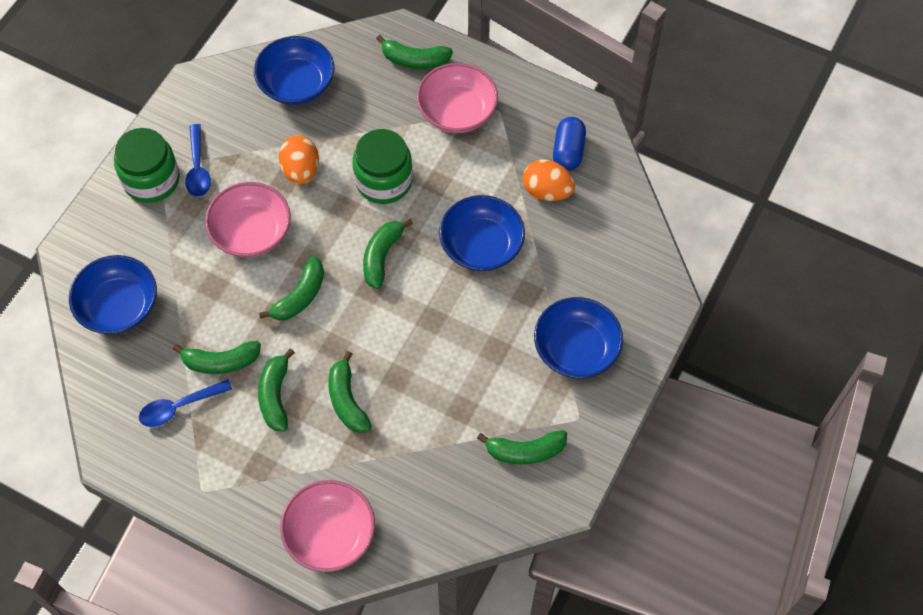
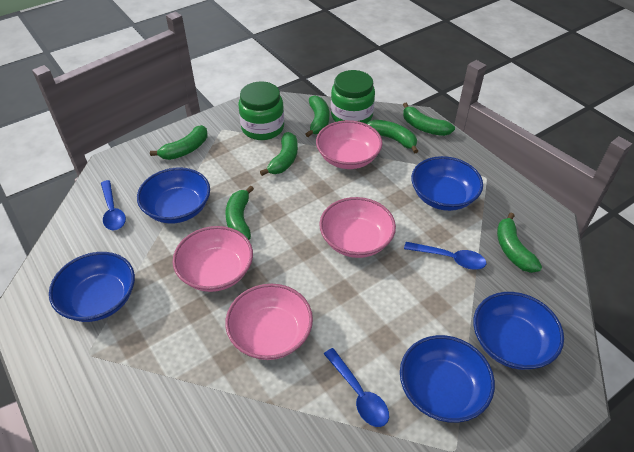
blue bowl: 4 -> 5
blue capsule: 1 -> 0
blue spoon: 2 -> 3
orange egg: 2 -> 0
pink bowl: 3 -> 4

